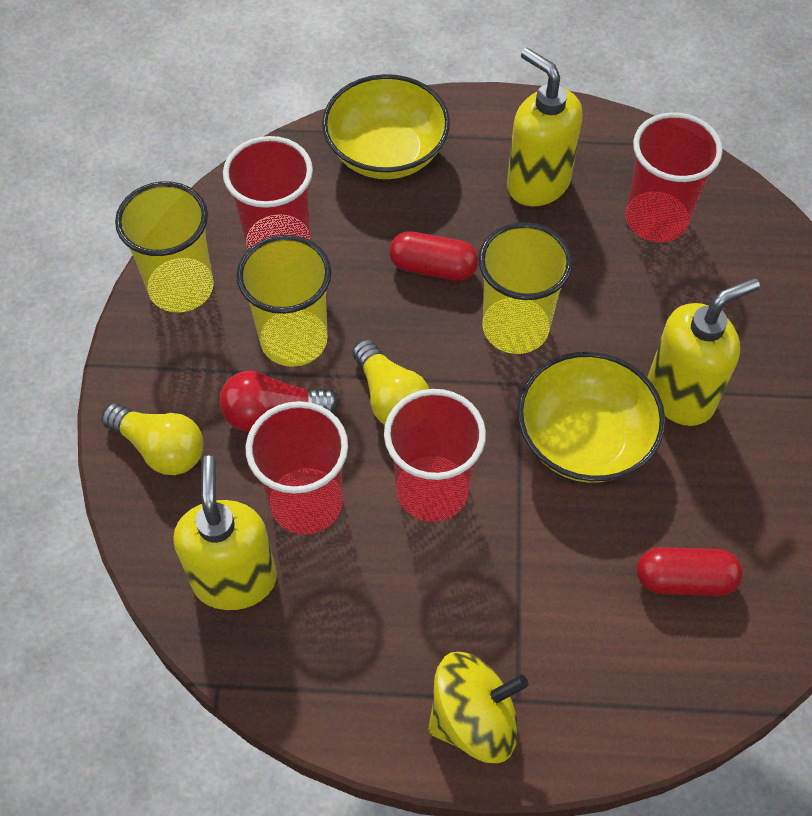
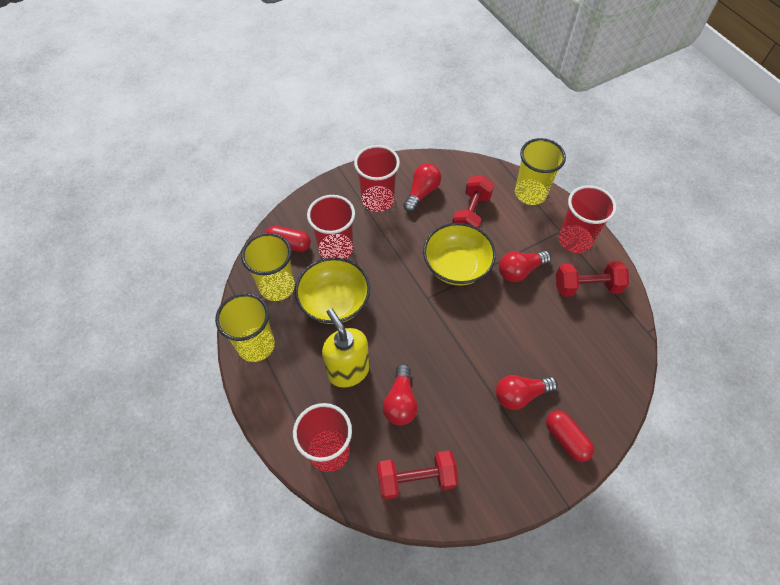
red dumbbell: 0 -> 3
red light bulb: 1 -> 4
yellow light bulb: 2 -> 0
yellow soap dispenser: 3 -> 1
yellow spinning top: 1 -> 0

